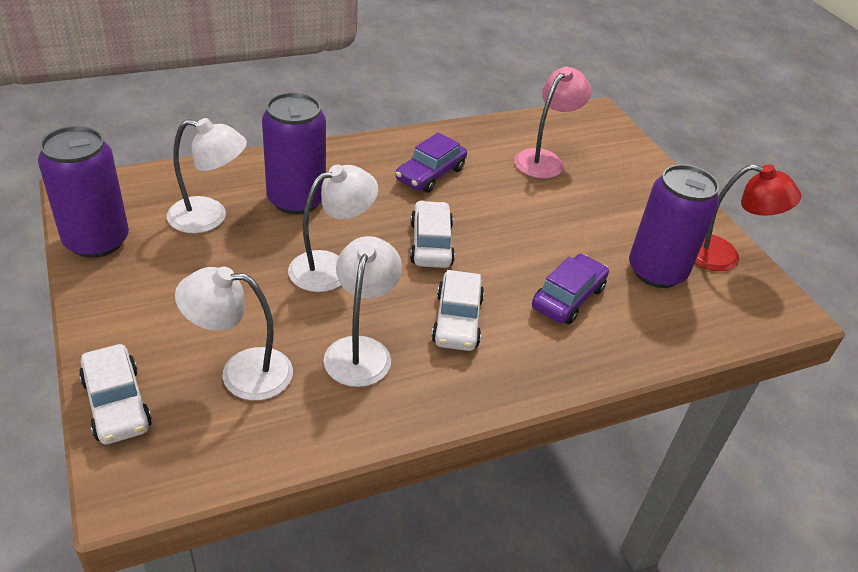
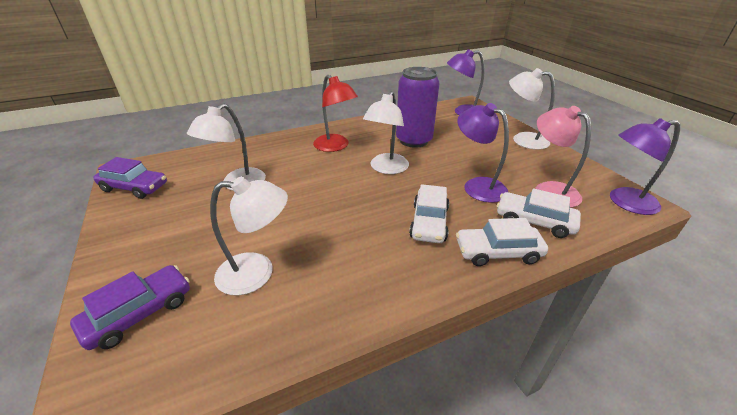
purple can: 3 -> 1
purple lamp: 0 -> 3

